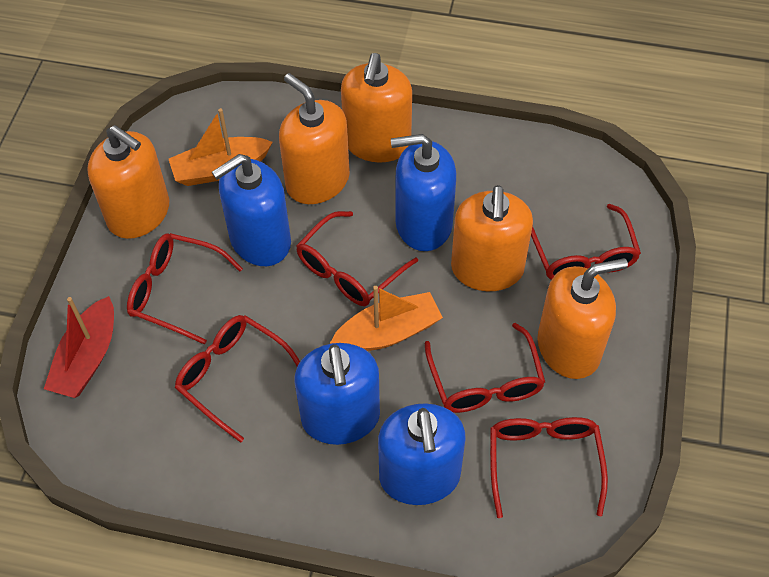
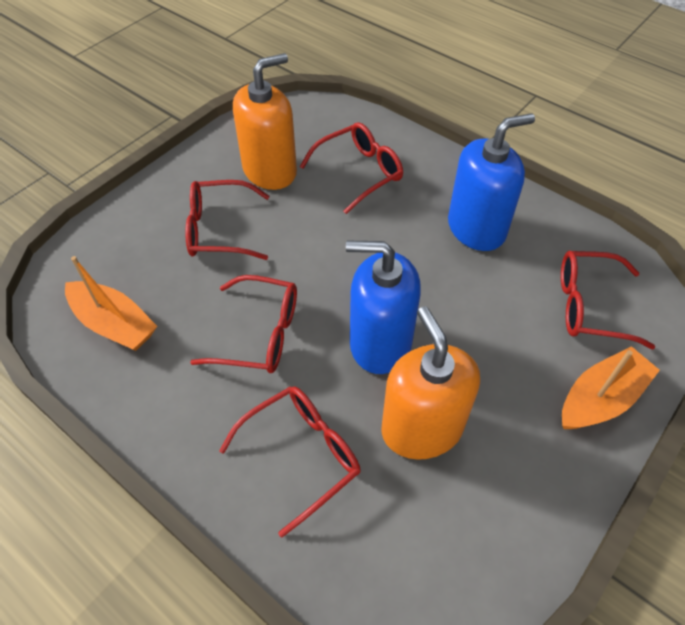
blue soap dispenser: 4 -> 2
orange soap dispenser: 5 -> 2
red boat: 1 -> 0
red glasses: 6 -> 5

